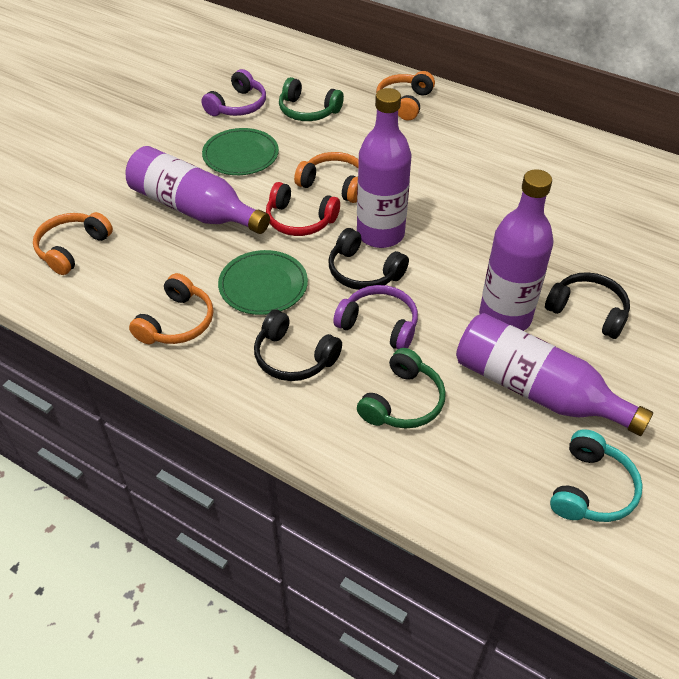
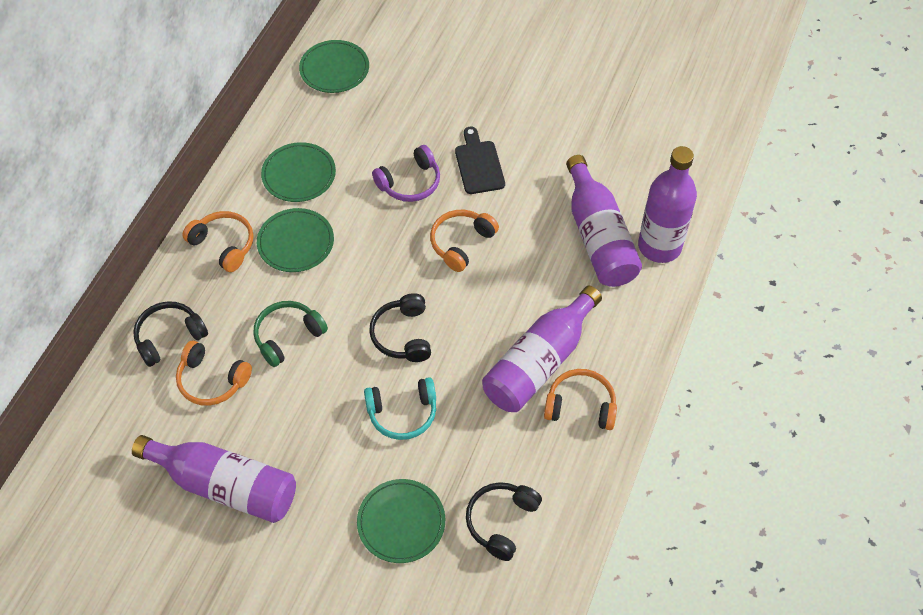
black cutting board: 0 -> 1
green headphones: 2 -> 1
green plate: 2 -> 4
purple headphones: 2 -> 1
red headphones: 1 -> 0

